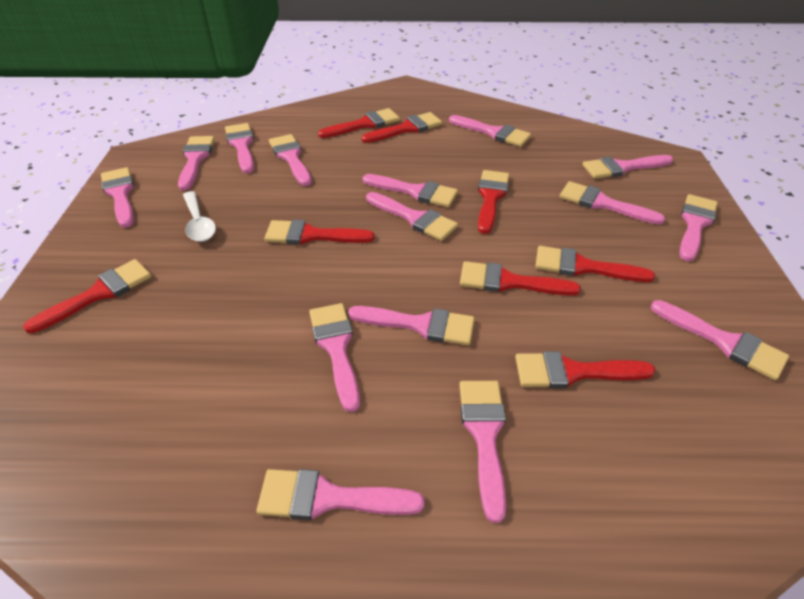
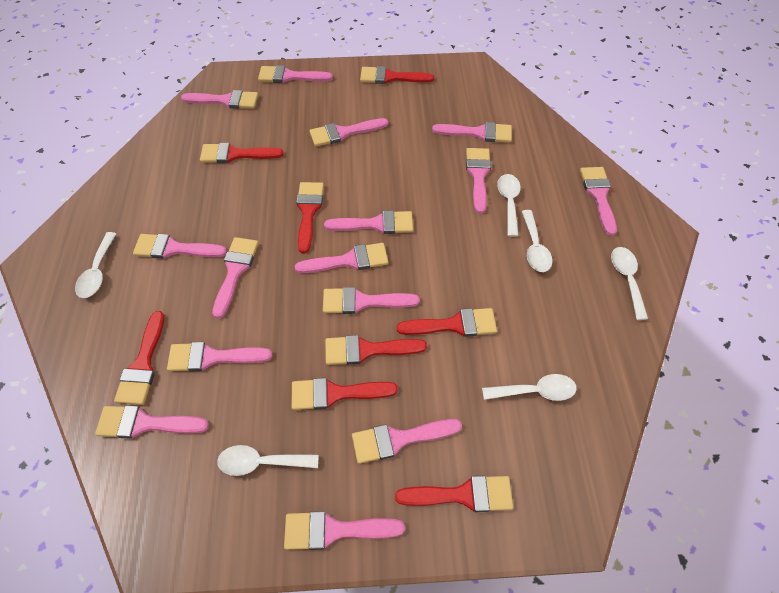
white spoon: 1 -> 6

